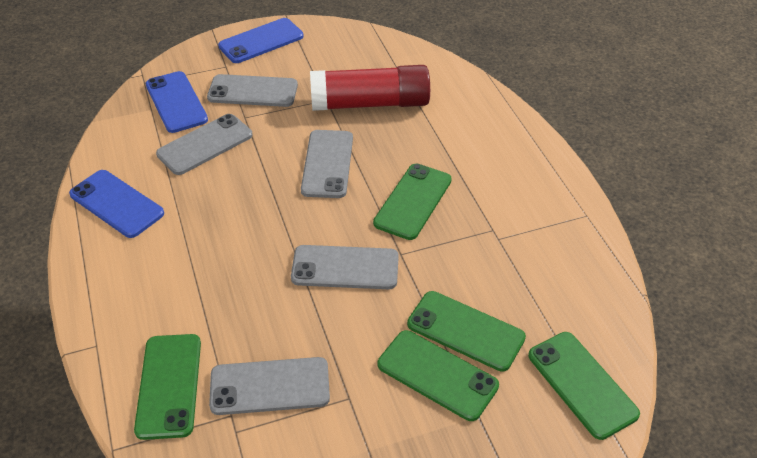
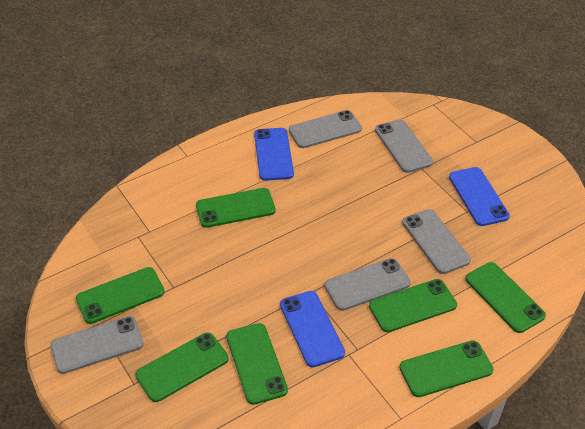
green phone: 5 -> 7
red glue stick: 1 -> 0

